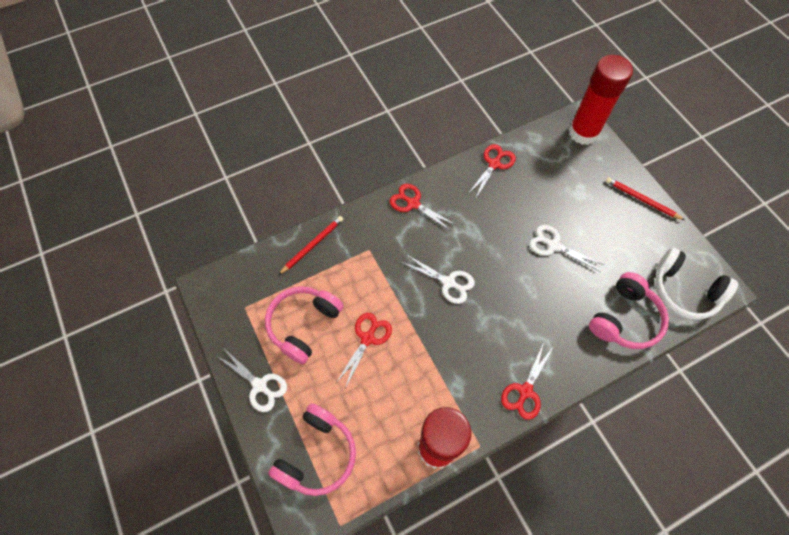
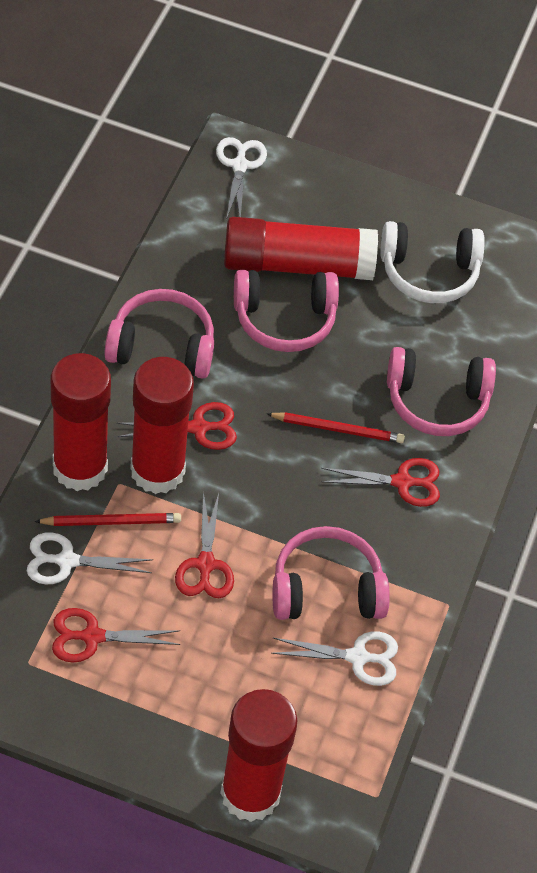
pink headphones: 3 -> 4
red glue stick: 2 -> 4

